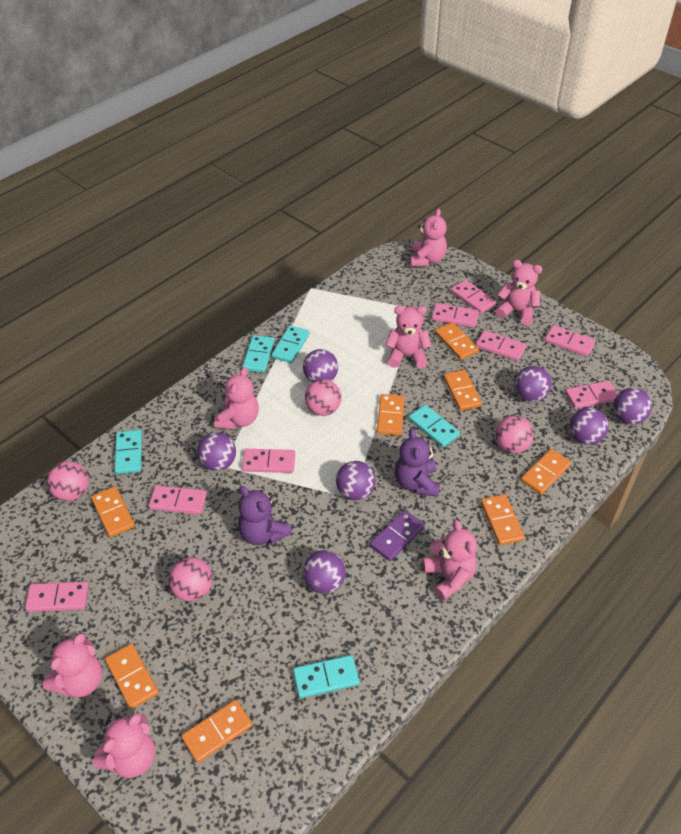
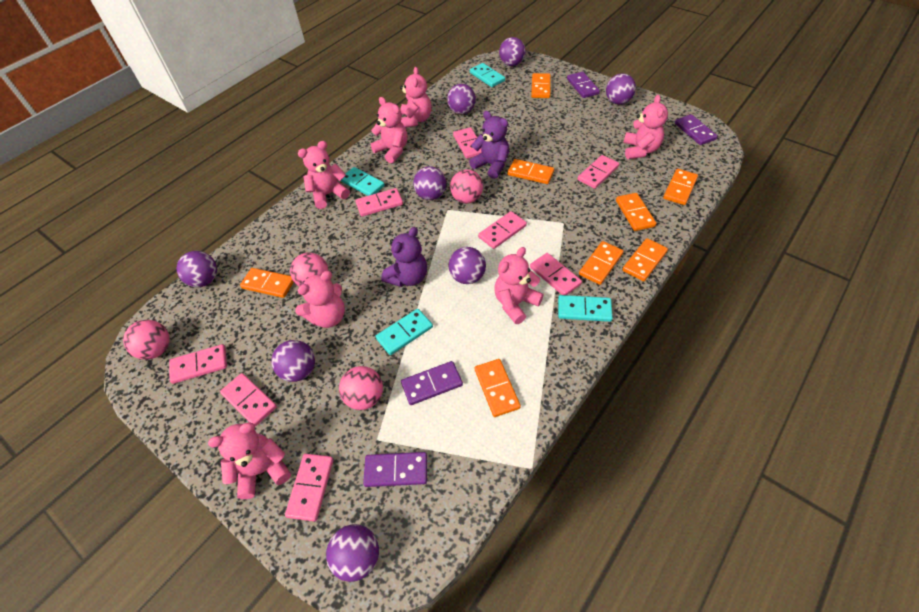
purple ball: 7 -> 8
purple domino: 1 -> 4
turquoise domino: 5 -> 4

